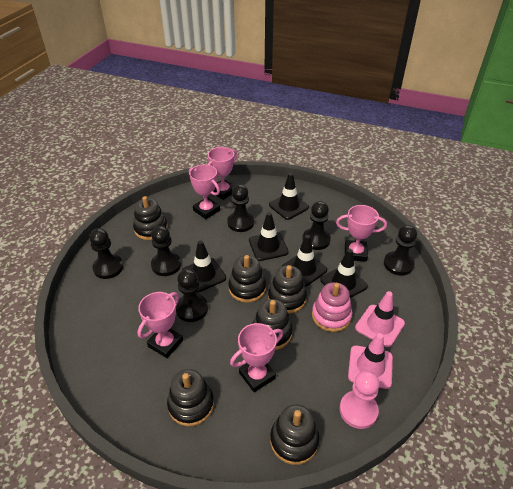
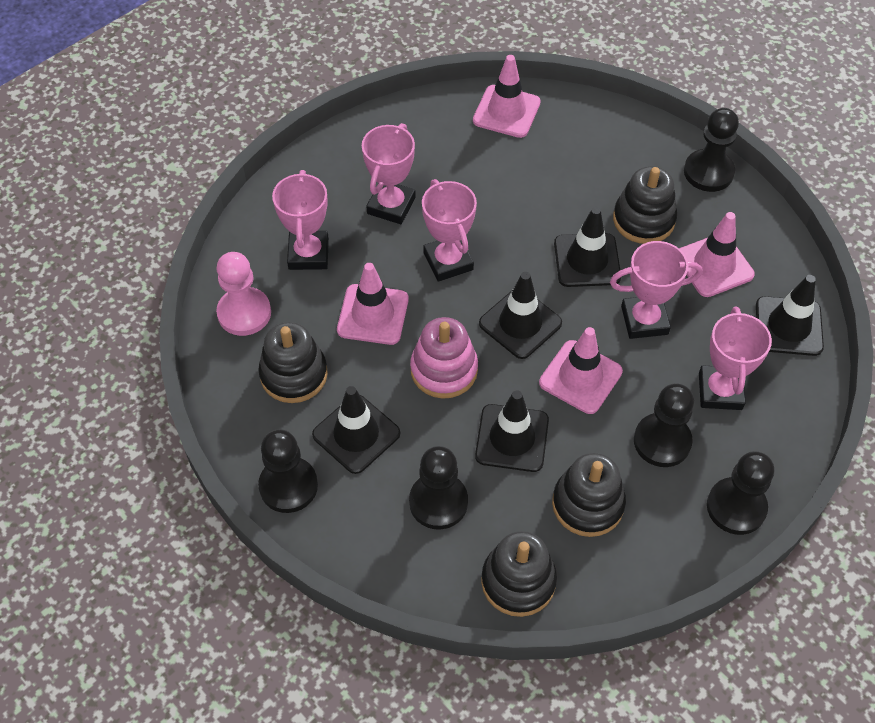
black pawn: 6 -> 5
black stacking toy: 6 -> 4
pink traffic cone: 2 -> 4

